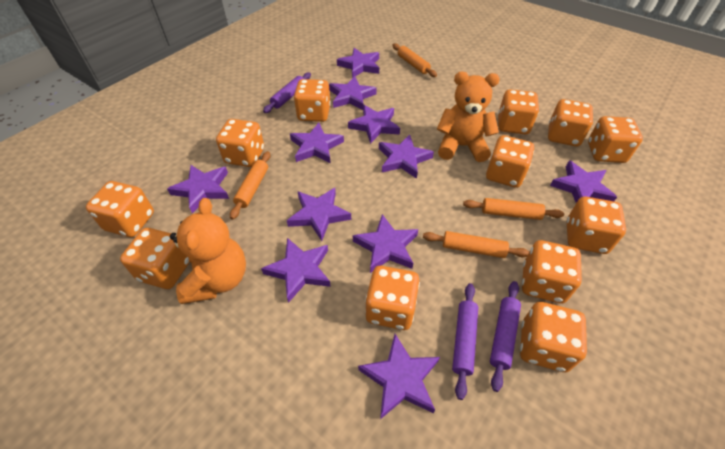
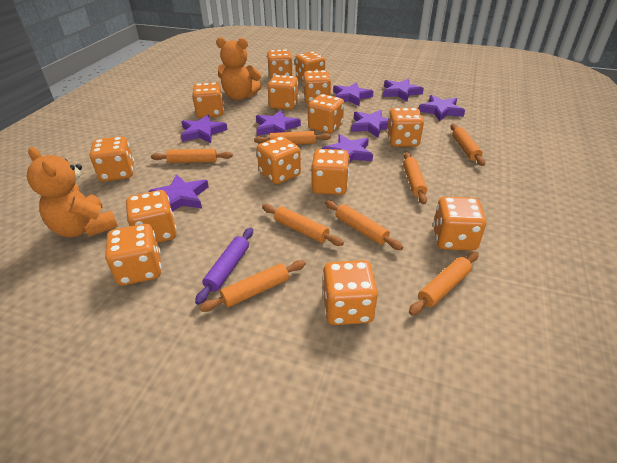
orange dice: 12 -> 14
orange rolling pin: 4 -> 8
purple rolling pin: 3 -> 1
purple star: 11 -> 8

